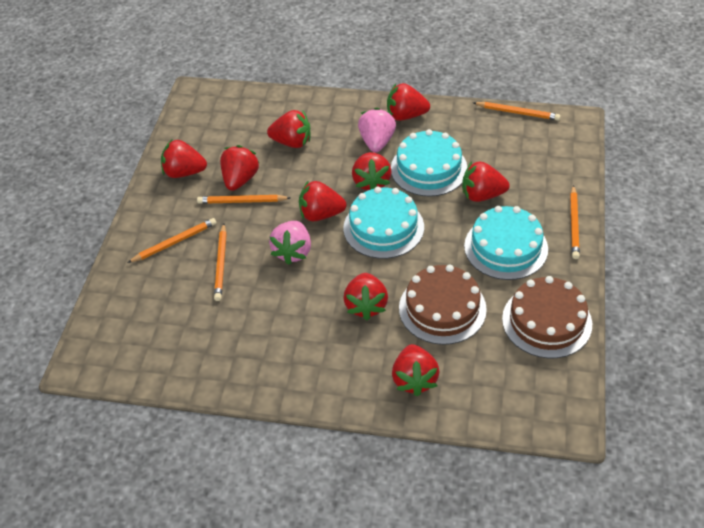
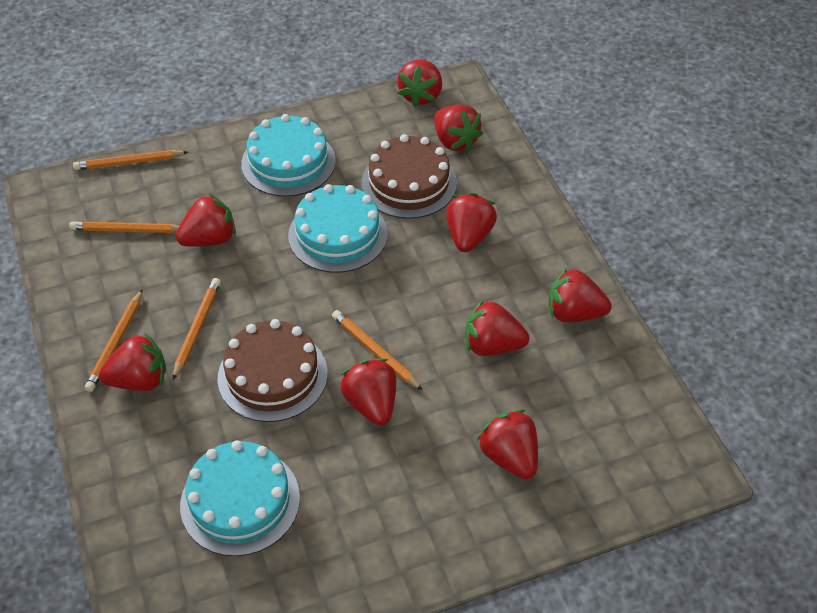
pink strawberry: 2 -> 0

